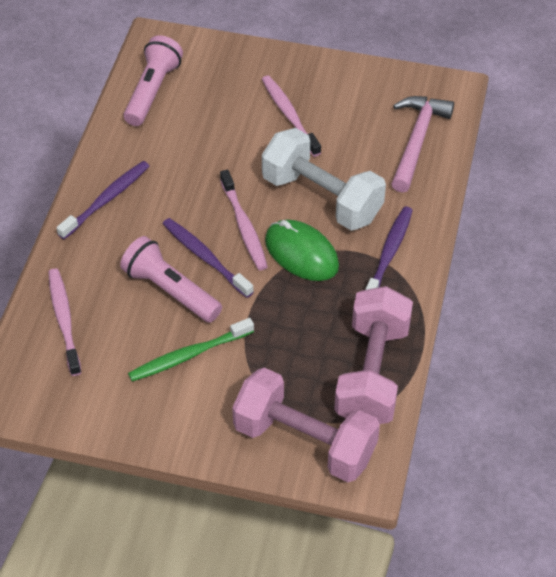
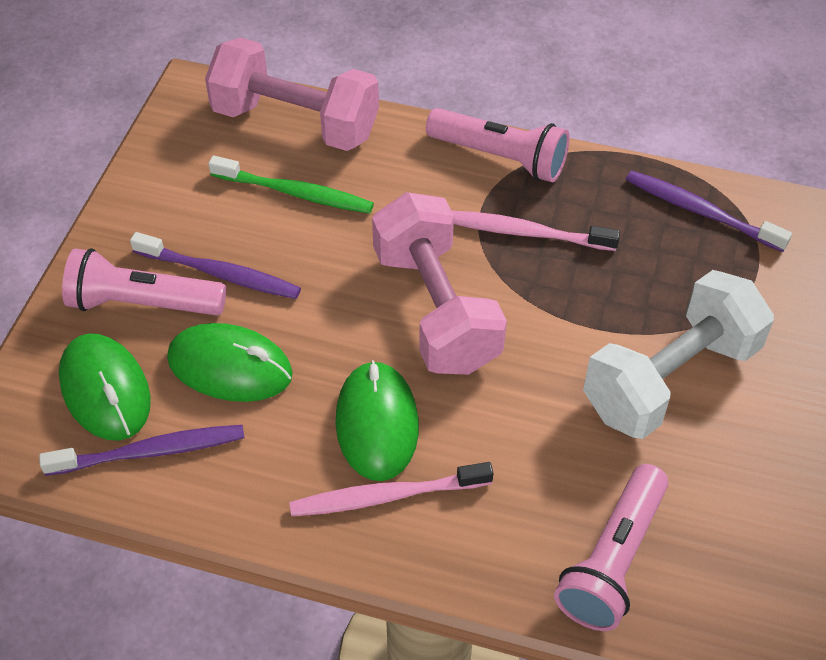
green mouse: 1 -> 3
pink flashlight: 2 -> 3
pink hammer: 1 -> 0
pink toothbrush: 3 -> 2

